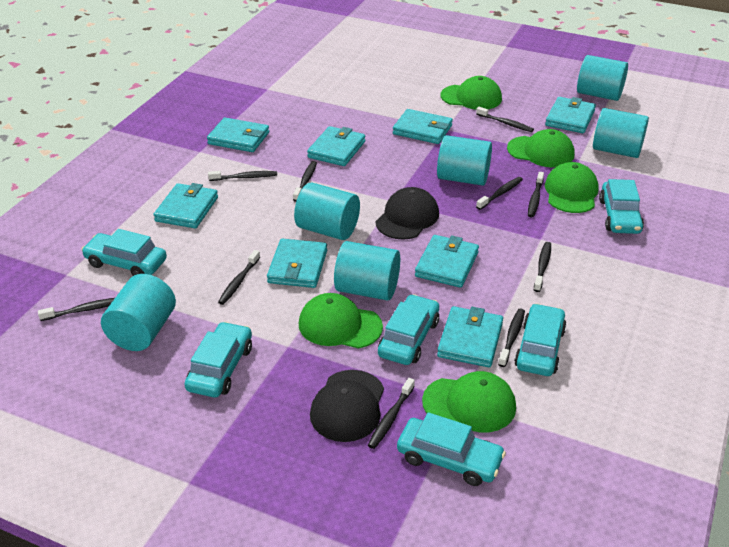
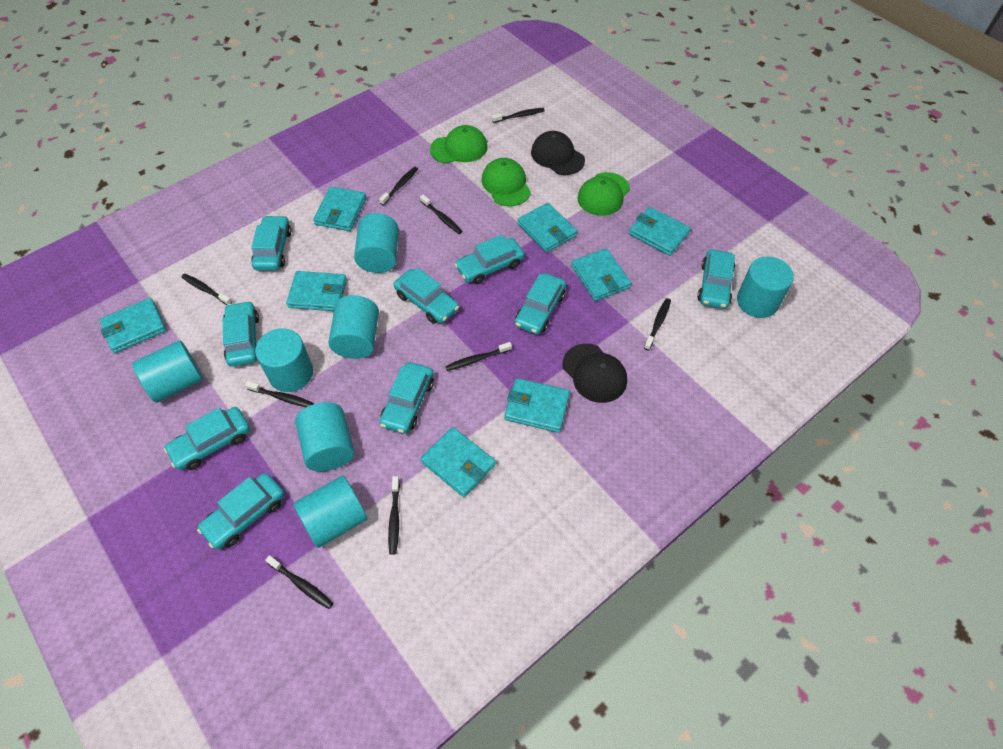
black toothbrush: 10 -> 9
green cap: 5 -> 3
turquoise car: 6 -> 9
turquoise cylinder: 6 -> 7

